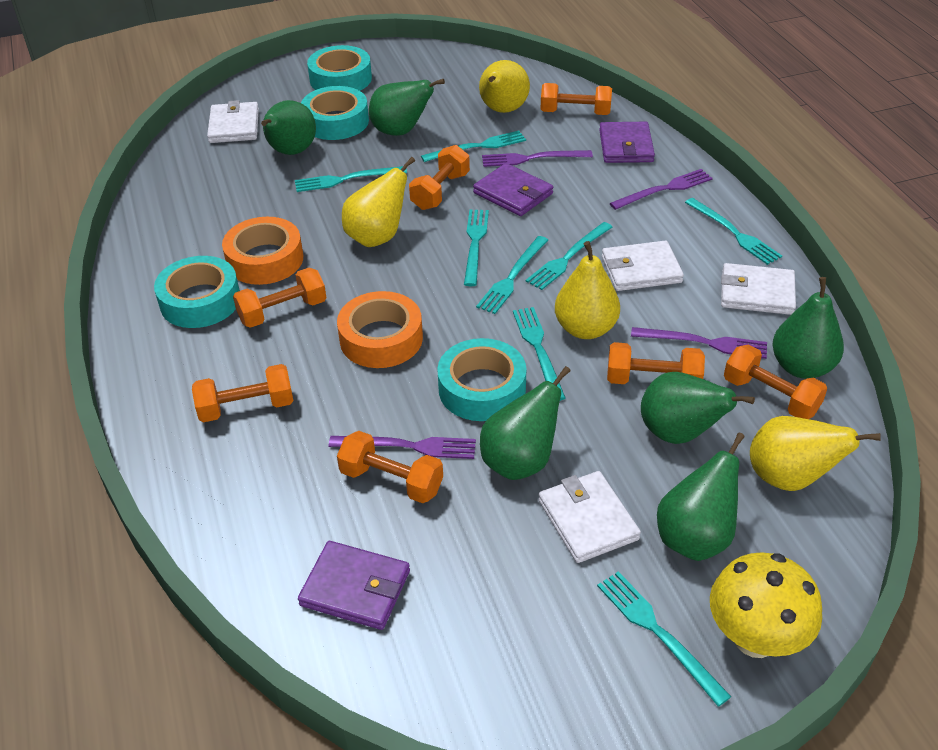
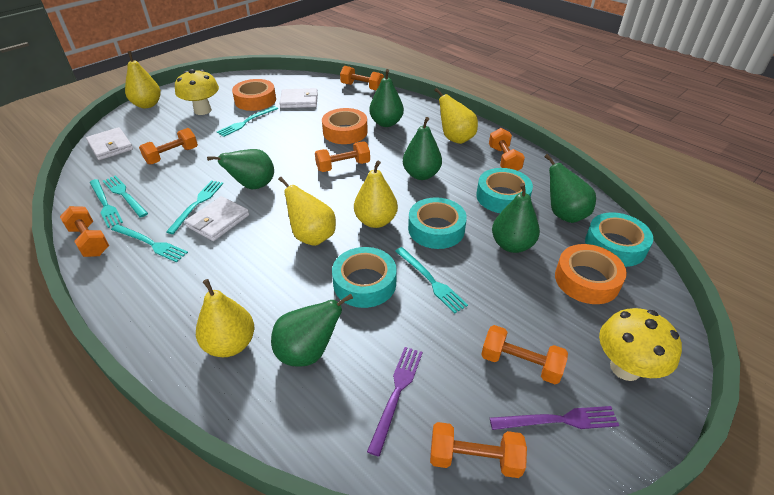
orange tape: 2 -> 3
purple fork: 4 -> 2
purple wallet: 3 -> 0
turquoise fork: 8 -> 6
white wallet: 4 -> 3
yellow mushroom: 1 -> 2
yellow pear: 4 -> 5

